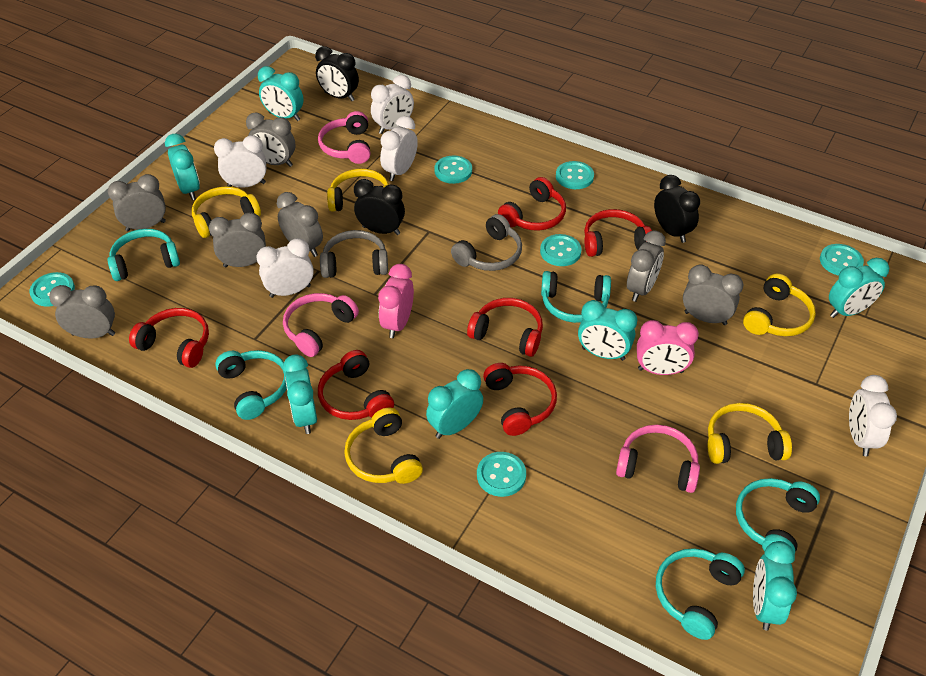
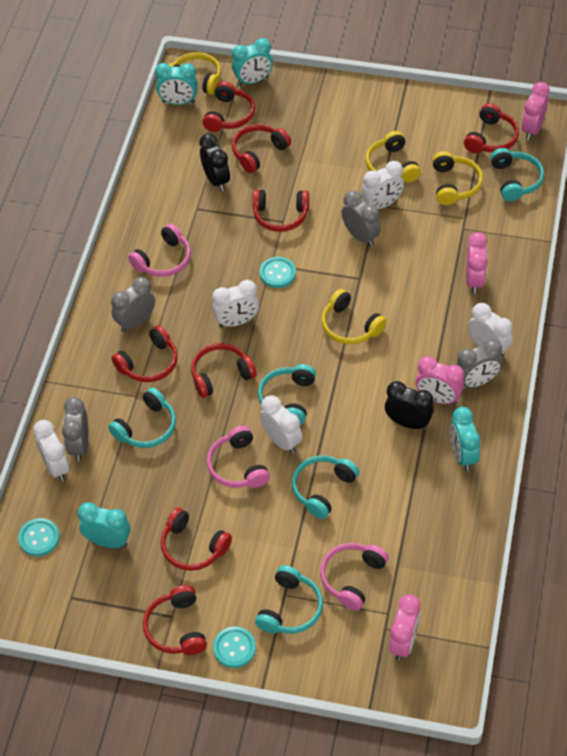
black clock: 3 -> 2
grey clock: 7 -> 4
grey headphones: 2 -> 0
pink clock: 2 -> 4
red headphones: 6 -> 8
turquoise button: 6 -> 3
turquoise clock: 7 -> 4
yellow headphones: 5 -> 4

